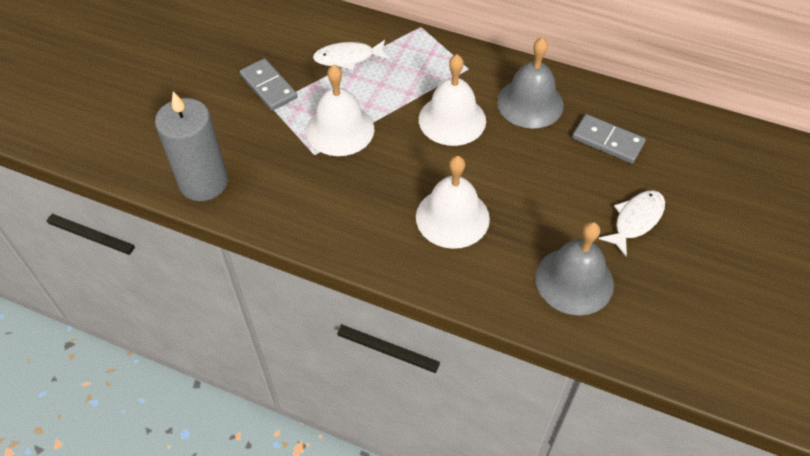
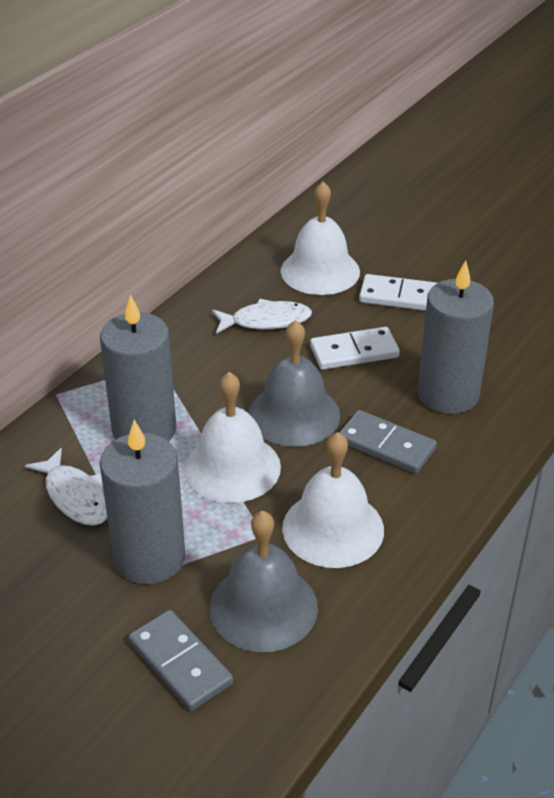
grey candle: 1 -> 3
white domino: 0 -> 2

